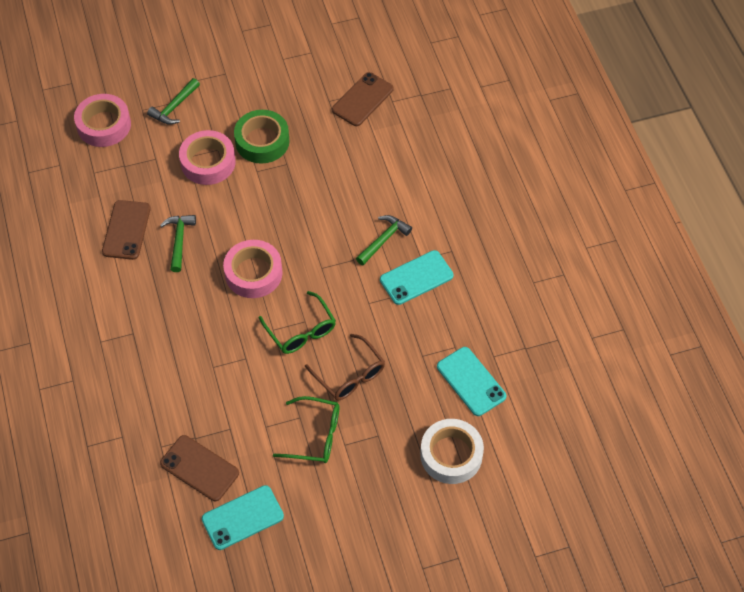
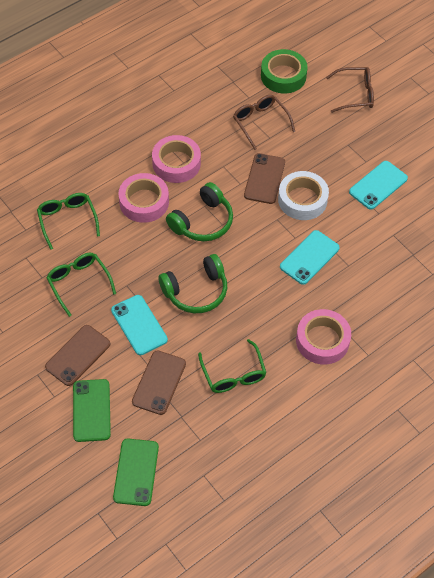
brown glasses: 1 -> 2
green glasses: 2 -> 3
green hammer: 3 -> 0
green headphones: 0 -> 2
green phone: 0 -> 2

